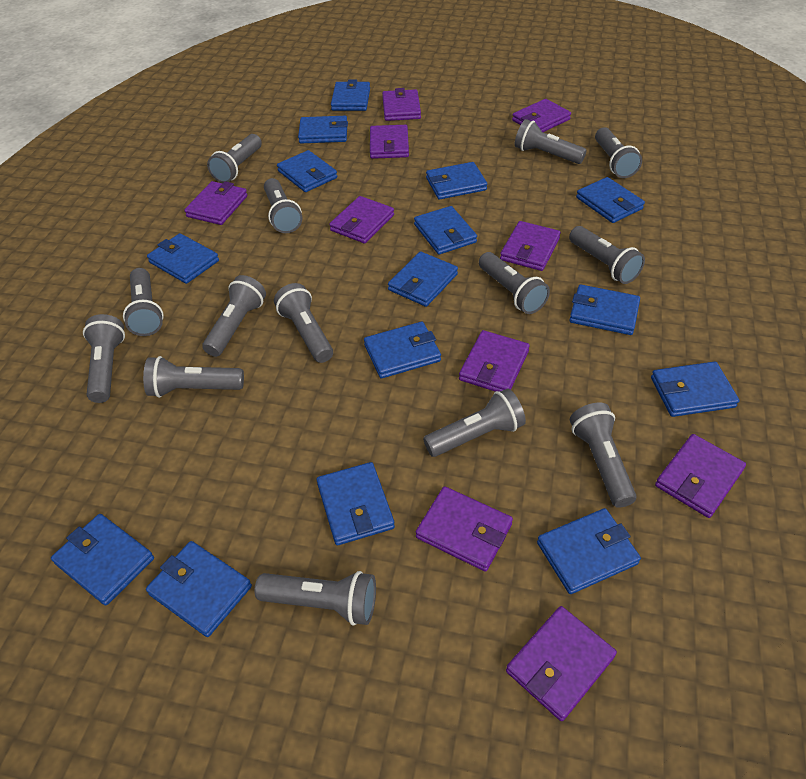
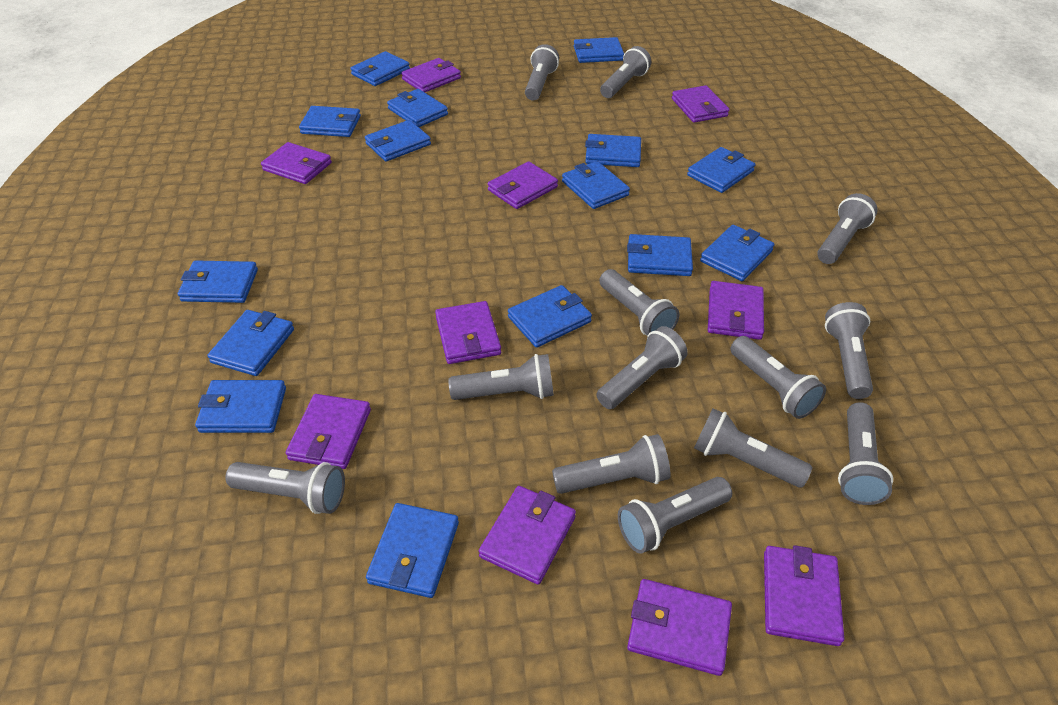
grey flashlight: 14 -> 13

